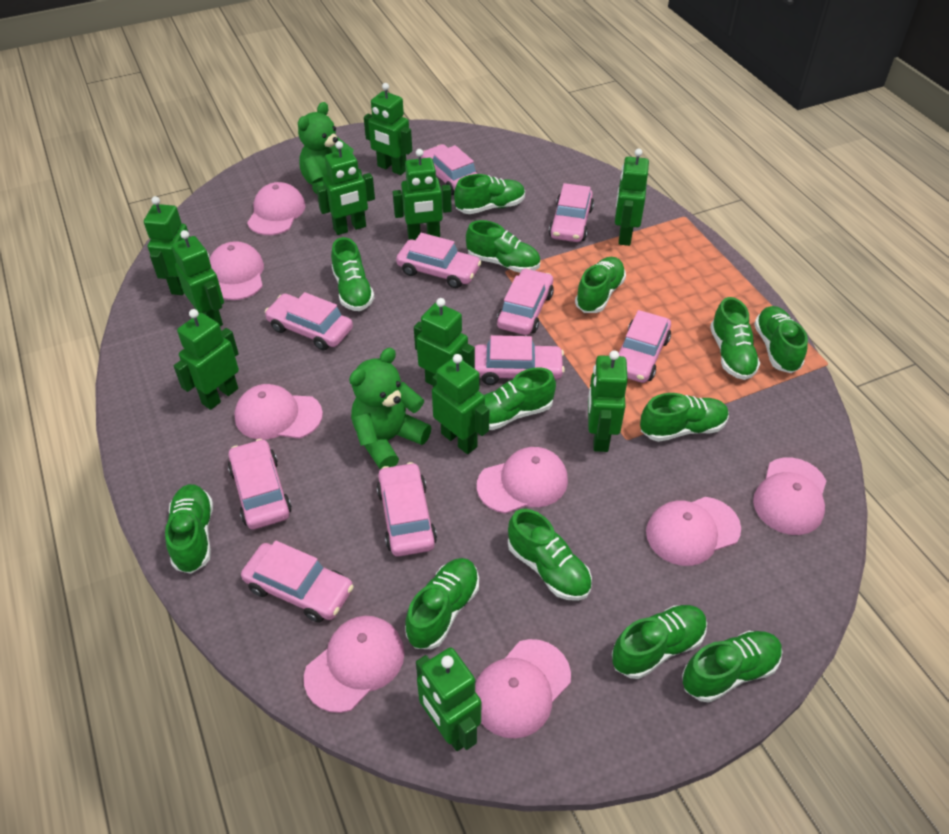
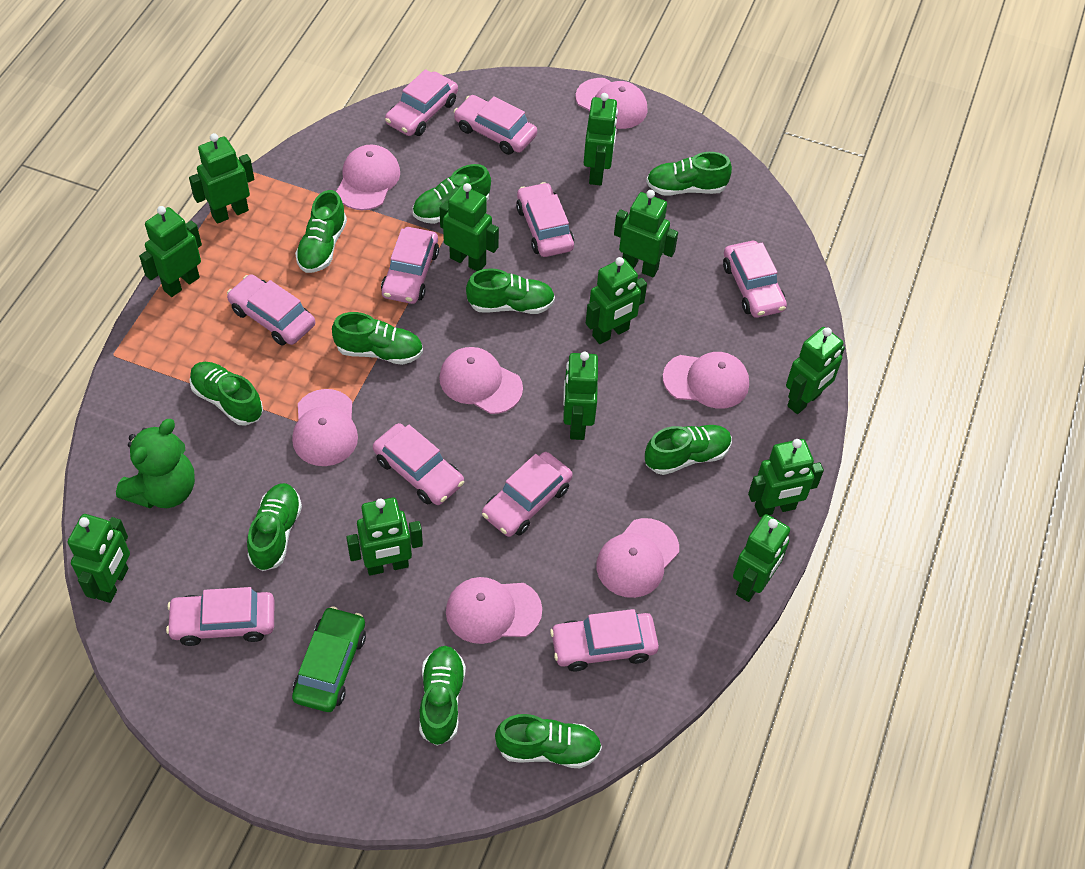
green car: 0 -> 1
green robot: 11 -> 12
green shoe: 13 -> 10
green teddy bear: 2 -> 1
pink cap: 8 -> 7

